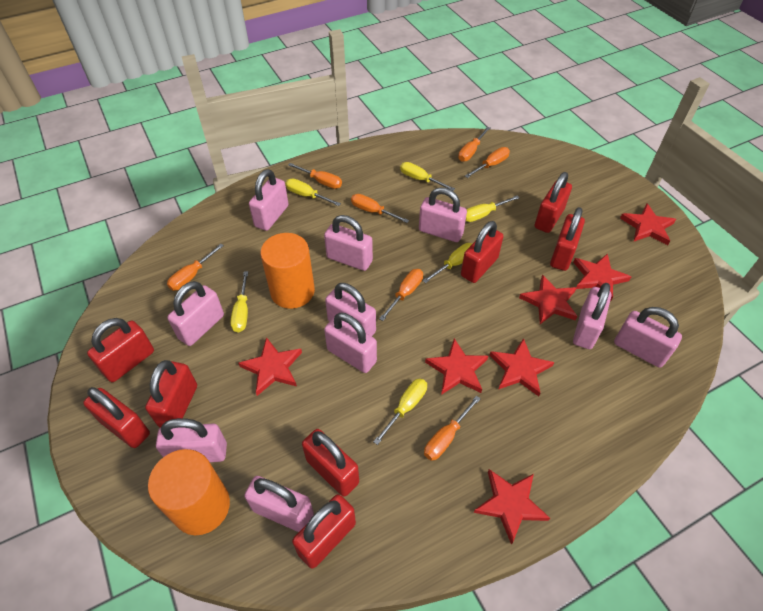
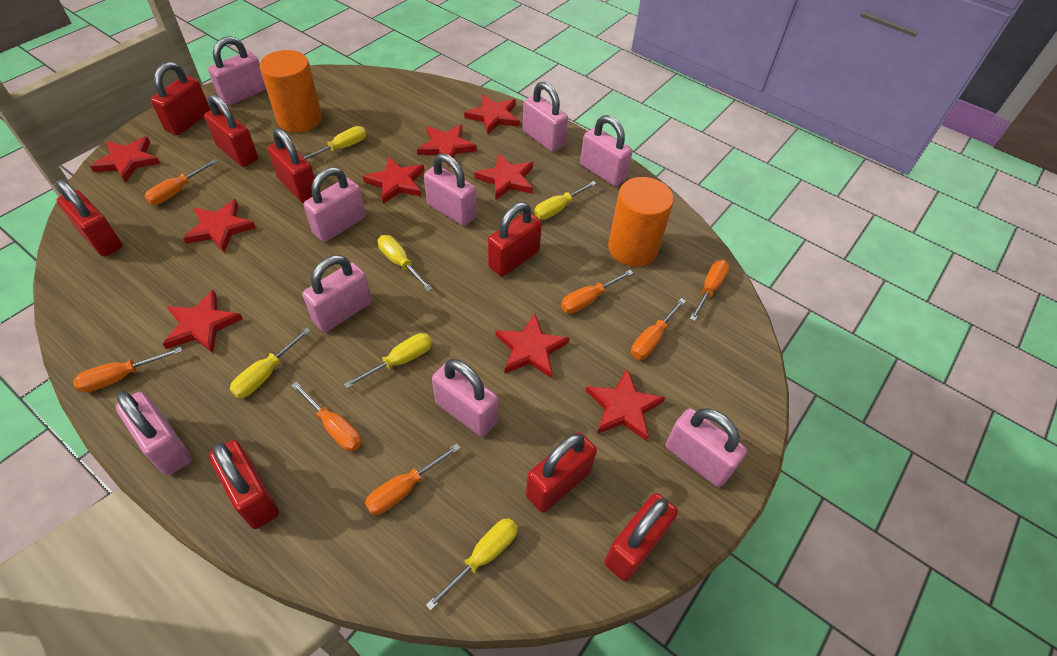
pink padlock: 10 -> 9
red star: 7 -> 9

